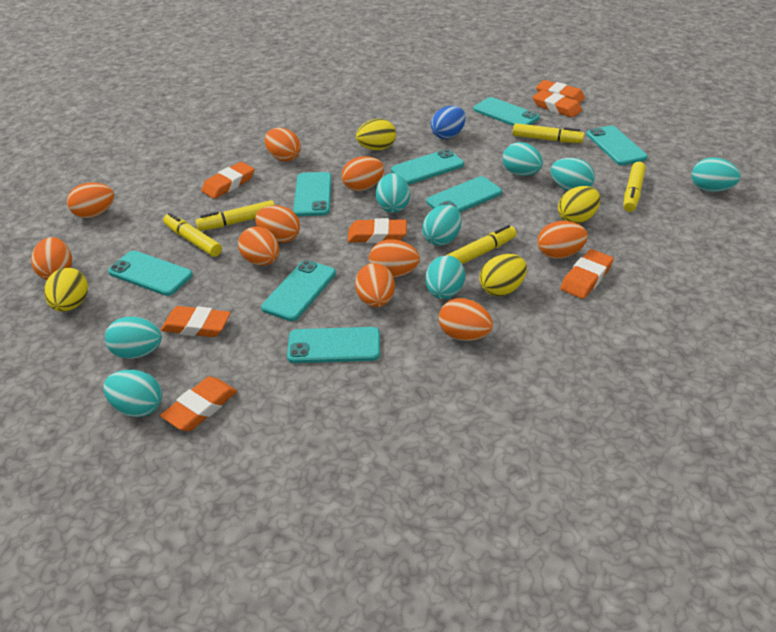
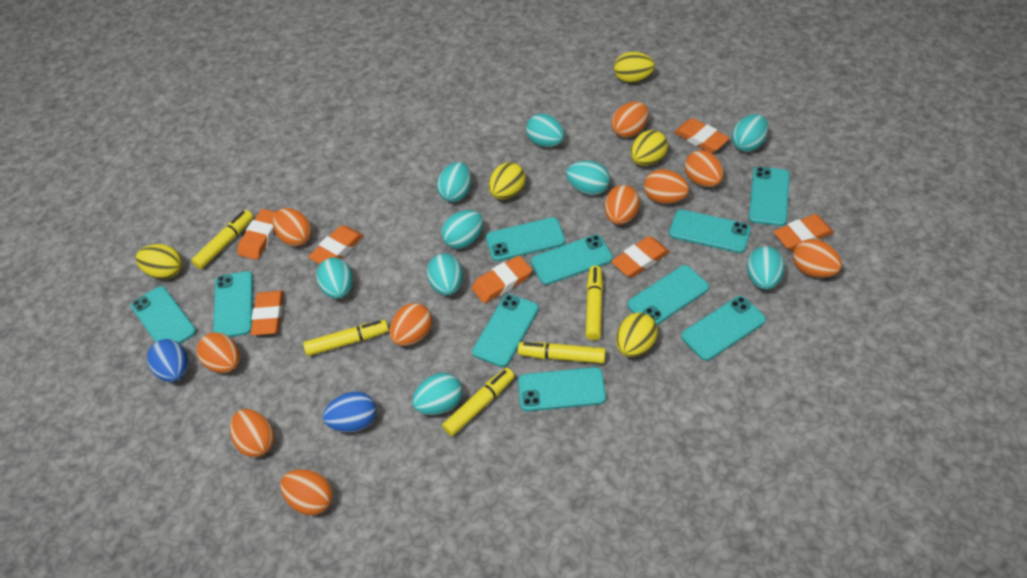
blue egg: 1 -> 2
turquoise egg: 8 -> 9
turquoise phone: 8 -> 10
yellow egg: 4 -> 5

